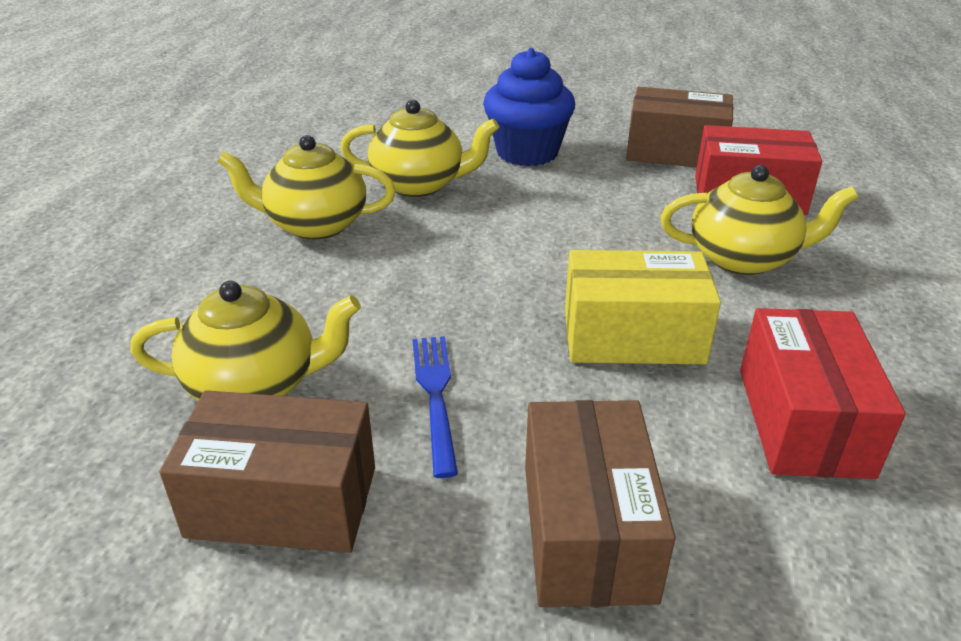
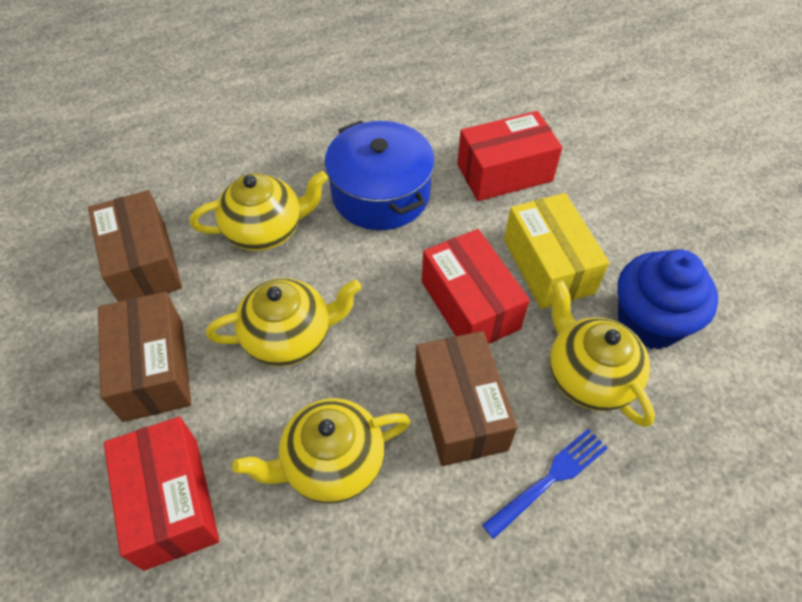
blue pot: 0 -> 1
red box: 2 -> 3

